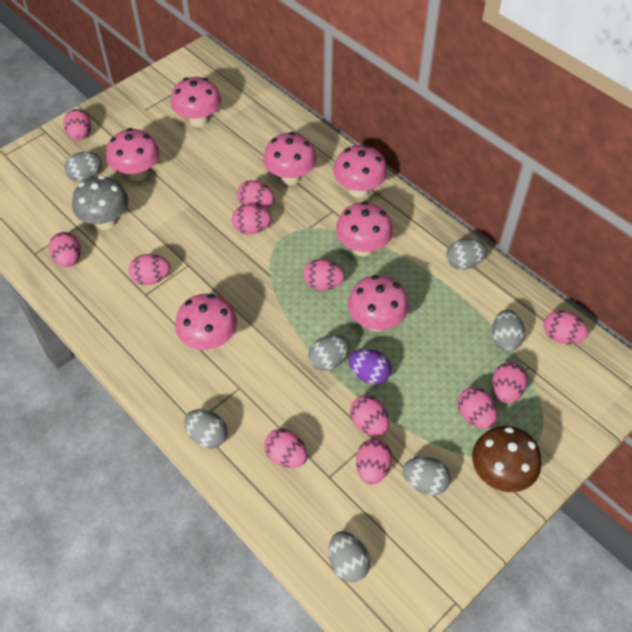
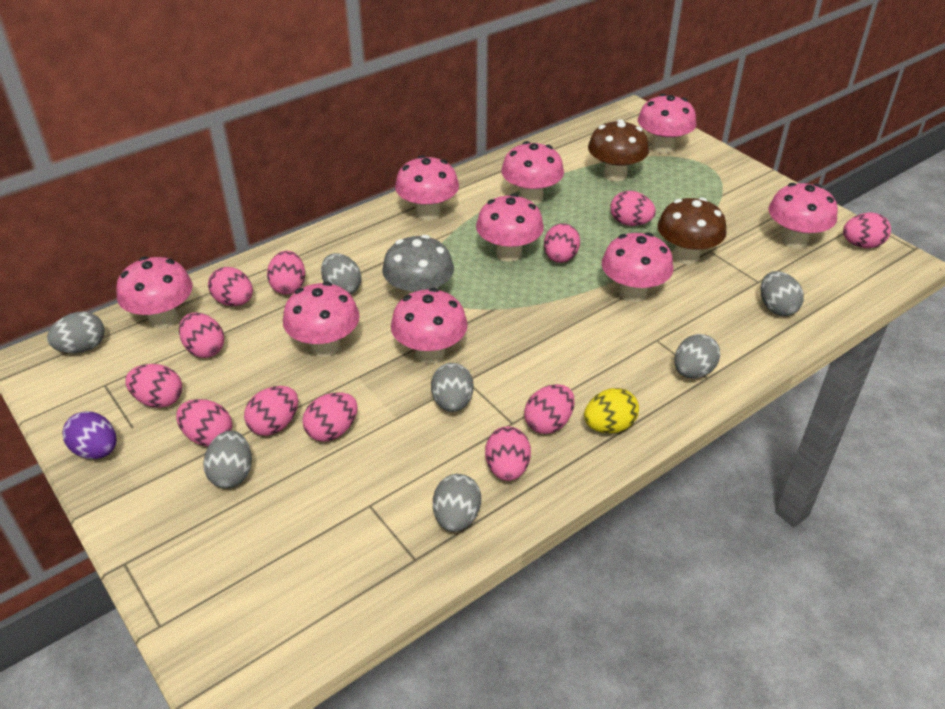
brown mushroom: 1 -> 2
pink mushroom: 7 -> 9
yellow egg: 0 -> 1

